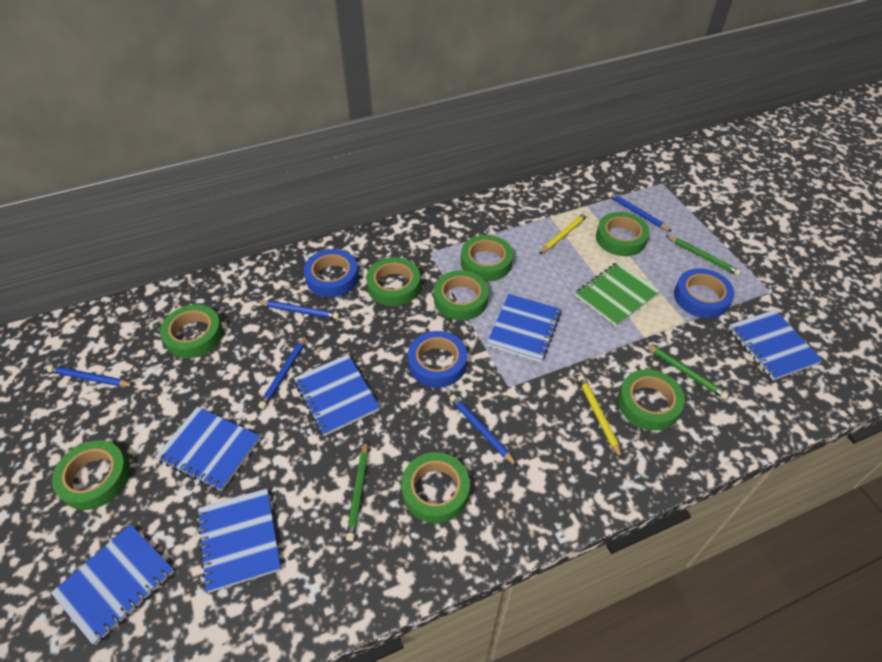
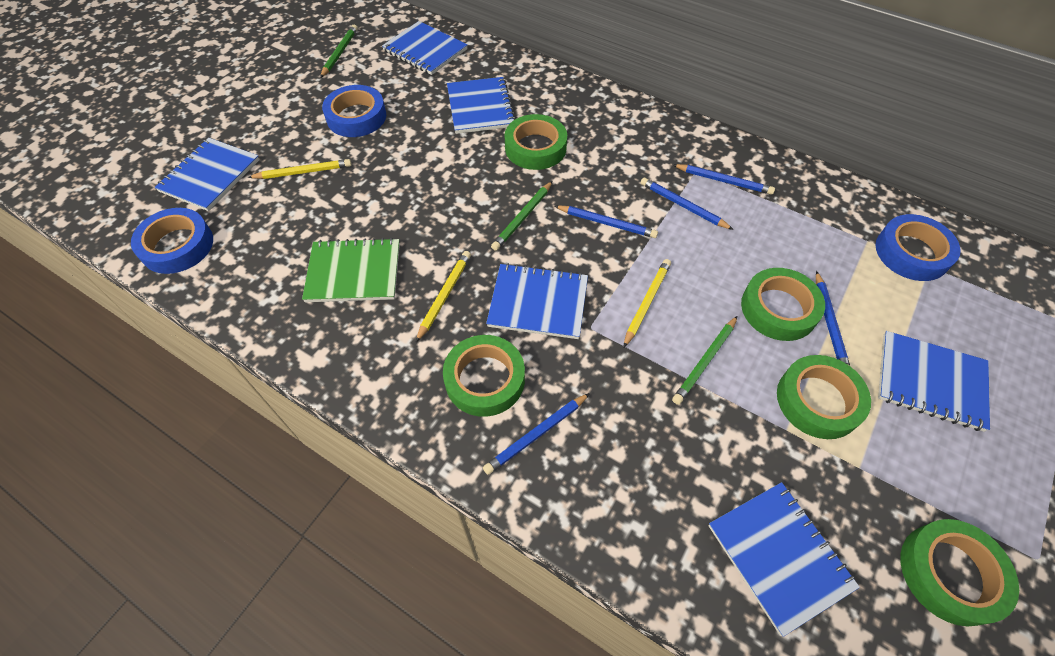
green tape: 8 -> 5
yellow pencil: 2 -> 3

